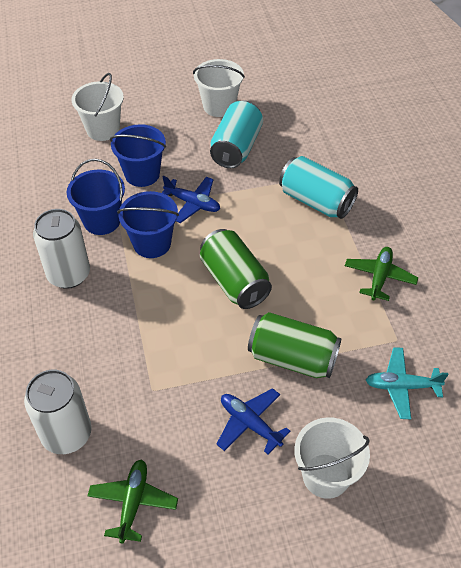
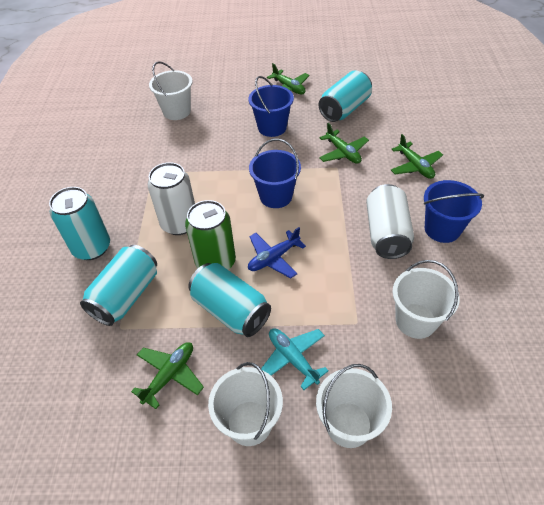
blue plane: 2 -> 1
green can: 2 -> 1
green plane: 2 -> 4
turquoise can: 2 -> 4
white bucket: 3 -> 4

